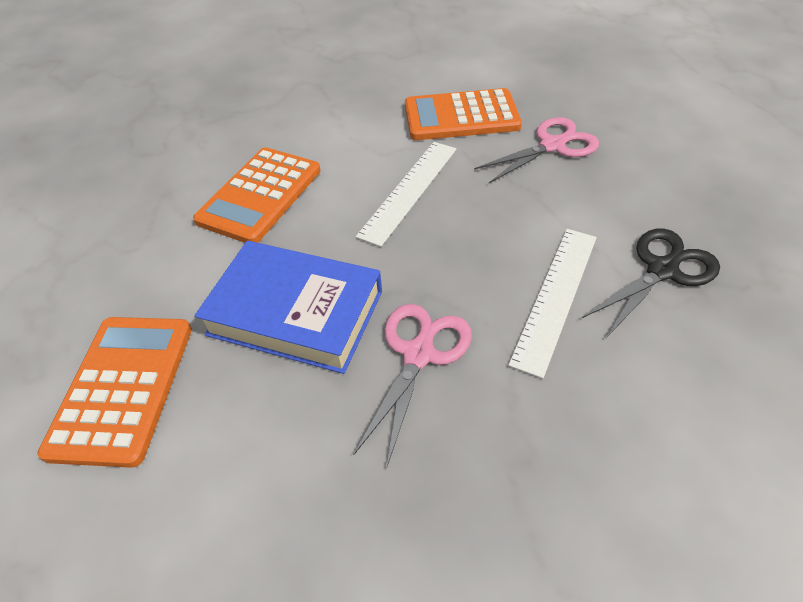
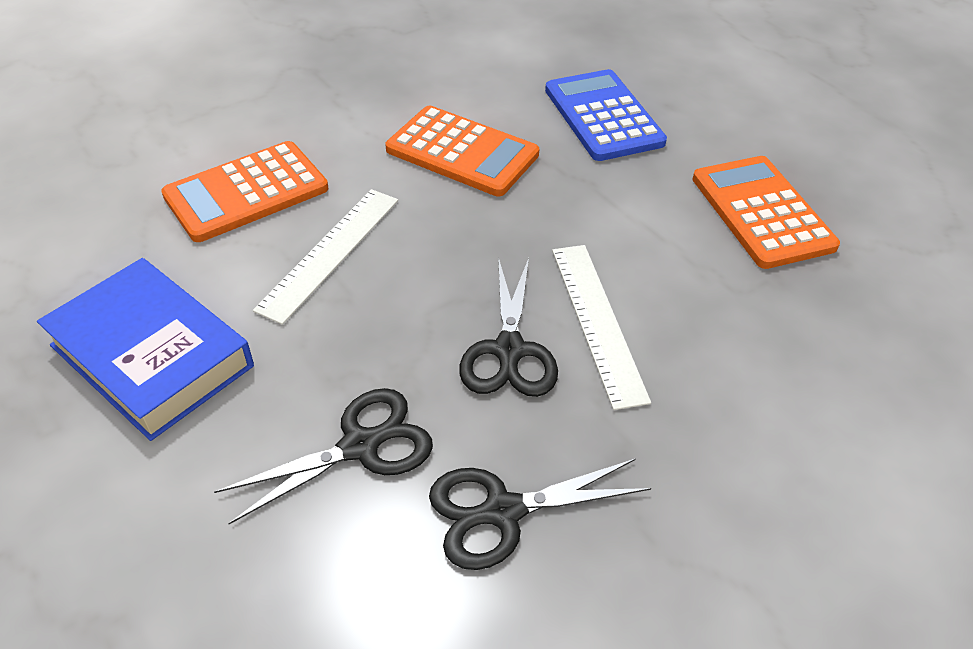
black scissors: 1 -> 3
blue calculator: 0 -> 1
pink scissors: 2 -> 0

